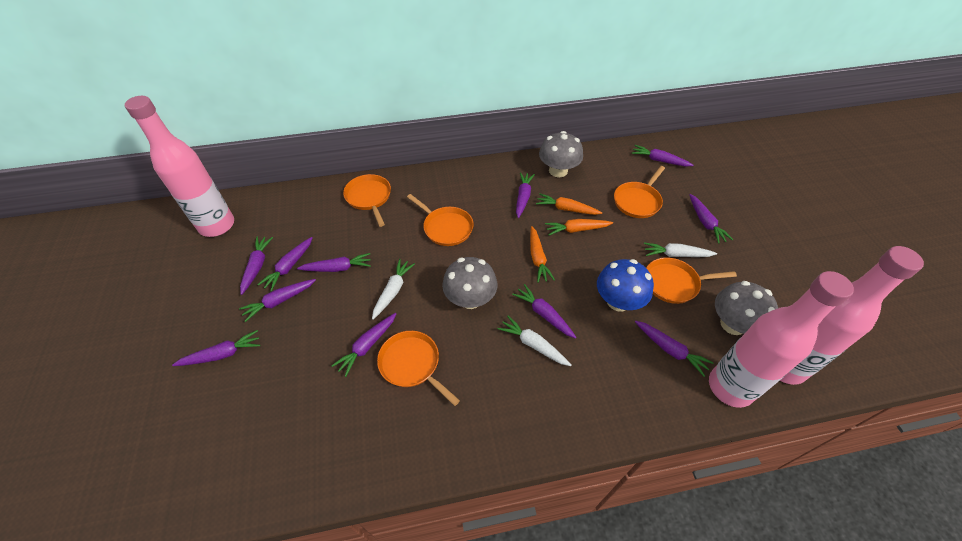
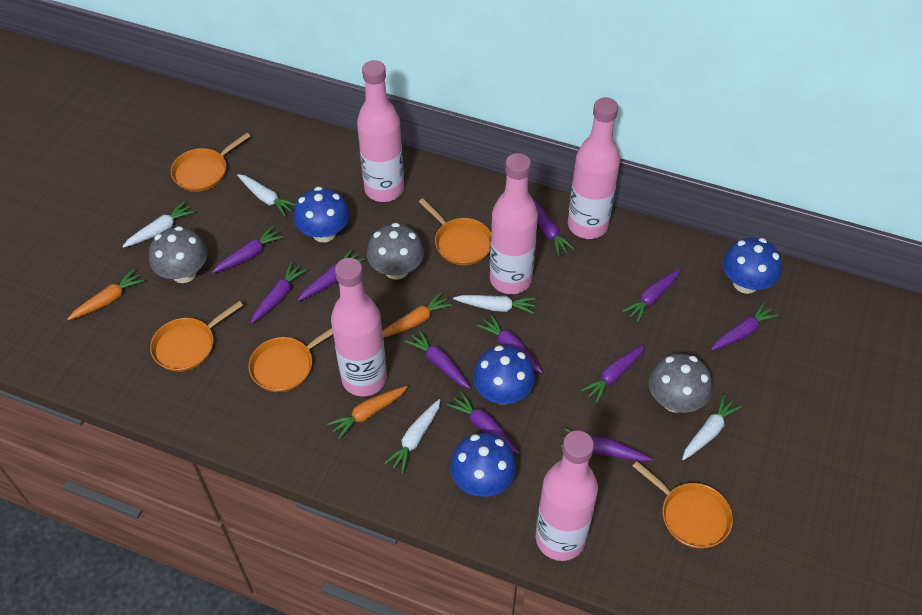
blue mushroom: 1 -> 4
pink bottle: 3 -> 5
white carrot: 3 -> 5

